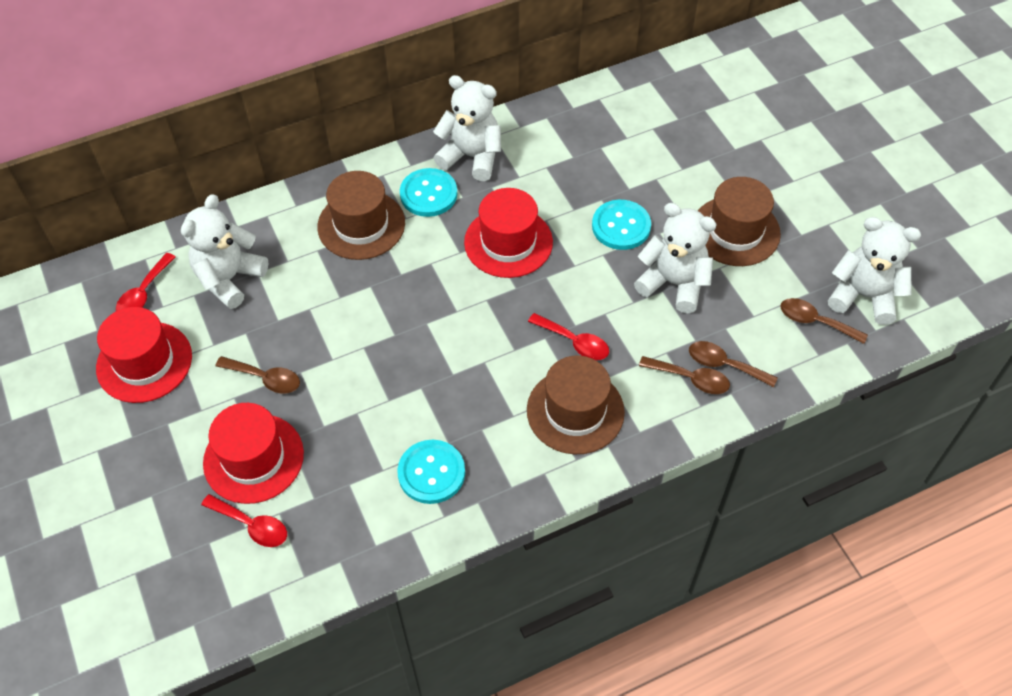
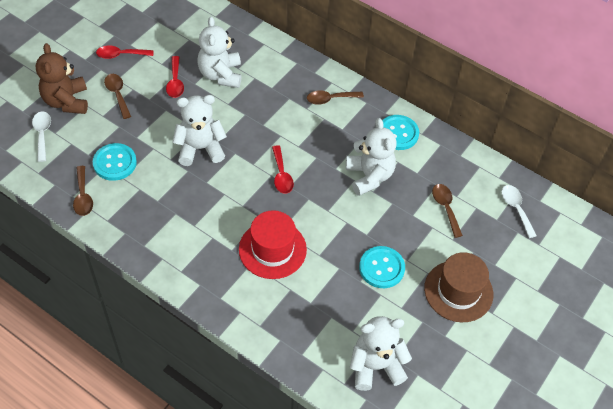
brown hat: 3 -> 1
brown teddy bear: 0 -> 1
red hat: 3 -> 1
white spoon: 0 -> 2

